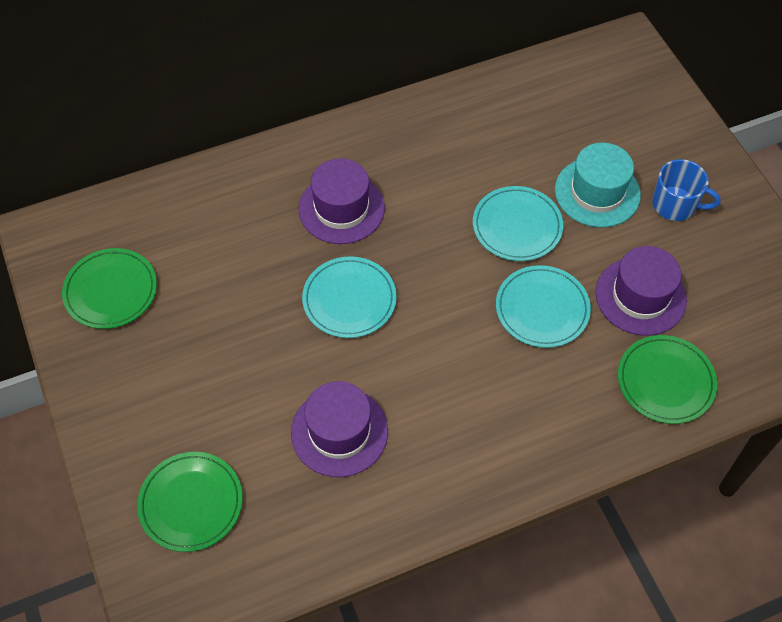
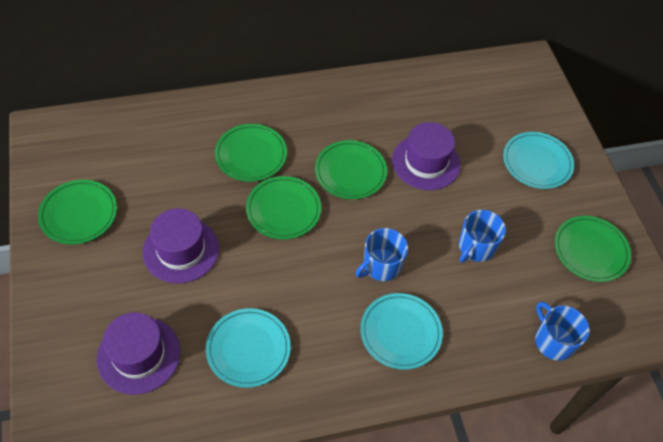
blue mug: 1 -> 3
green plate: 3 -> 5
turquoise hat: 1 -> 0

